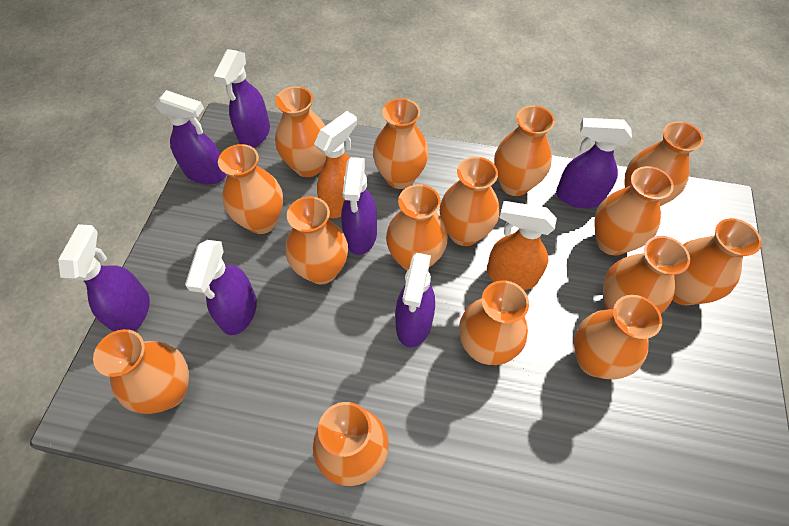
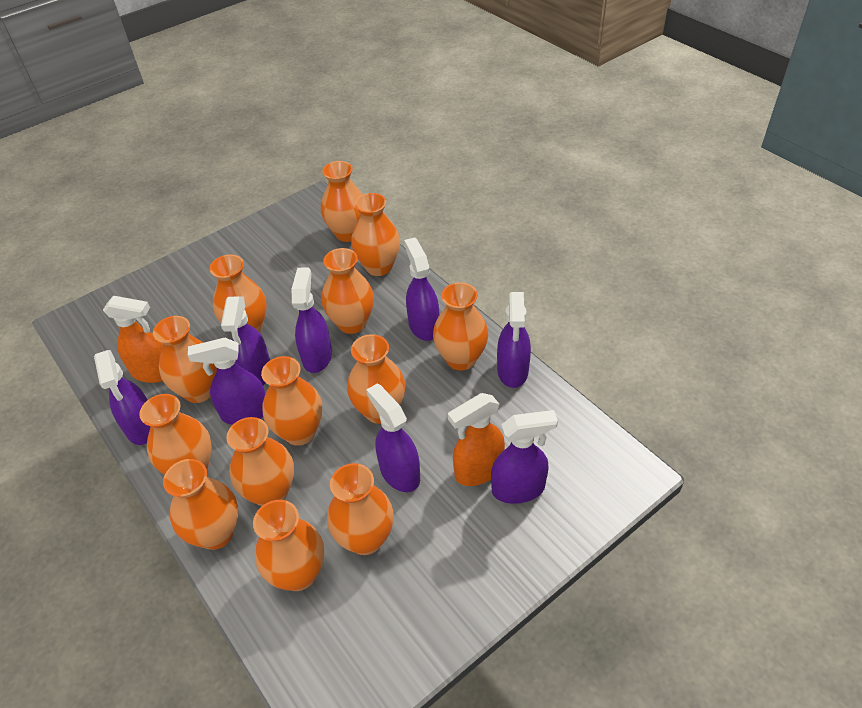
orange vase: 15 -> 13
purple spray bottle: 7 -> 8

